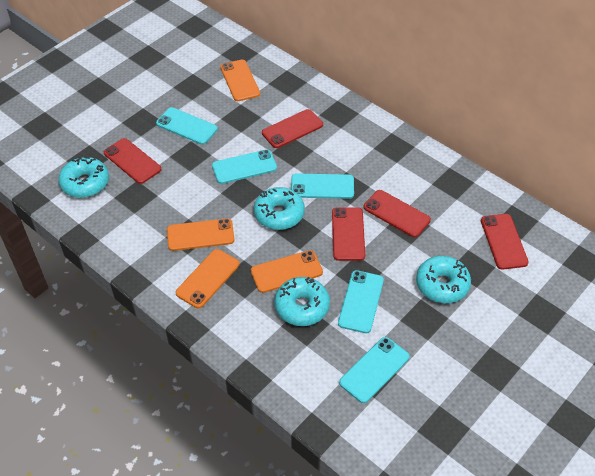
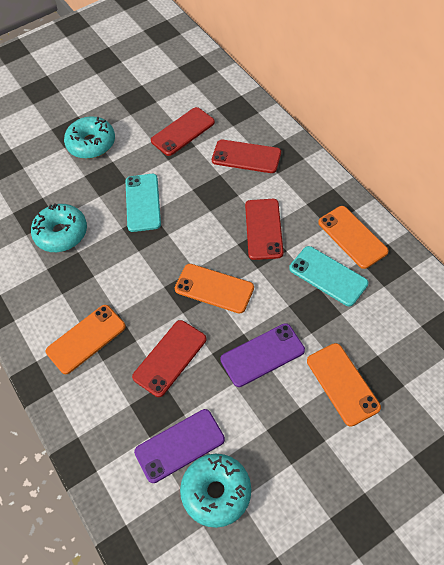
purple phone: 0 -> 2
red phone: 5 -> 4
turquoise donut: 4 -> 3
turquoise phone: 5 -> 2

